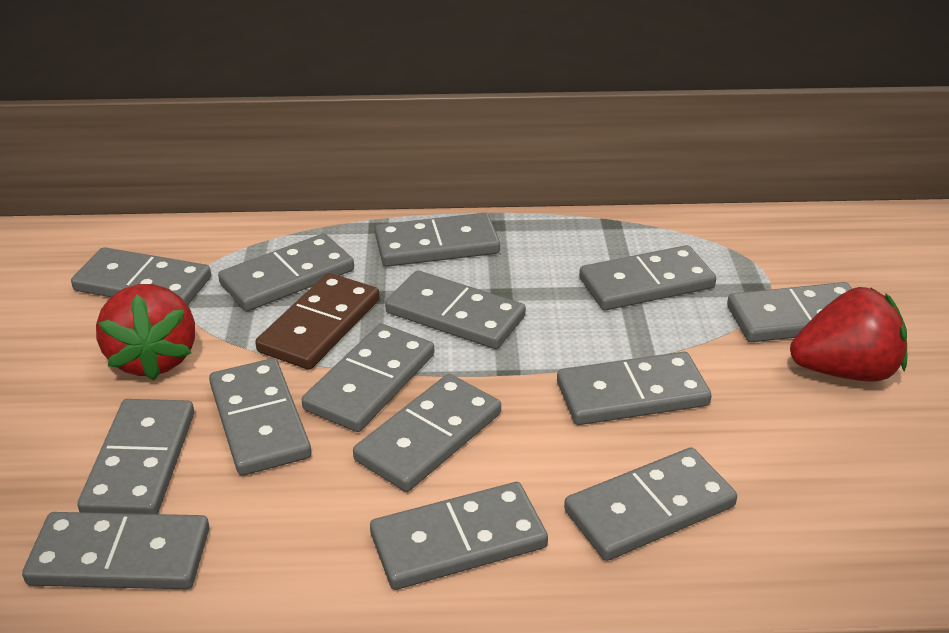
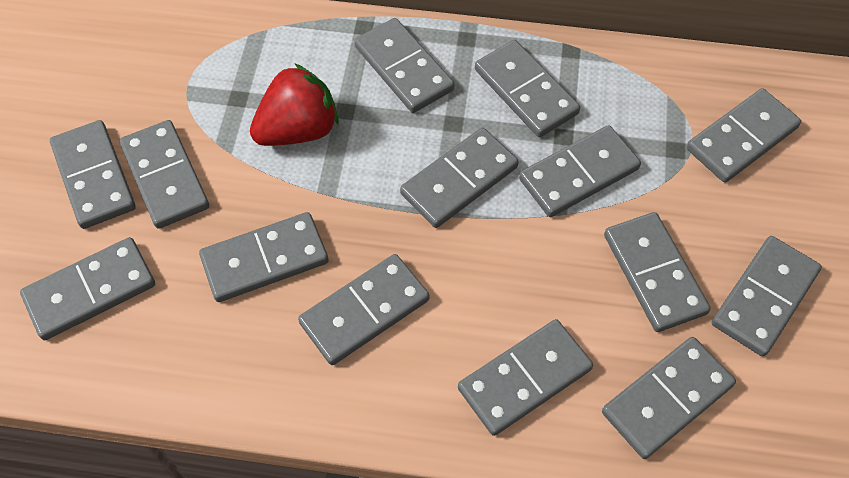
brown domino: 1 -> 0
red strawberry: 2 -> 1

